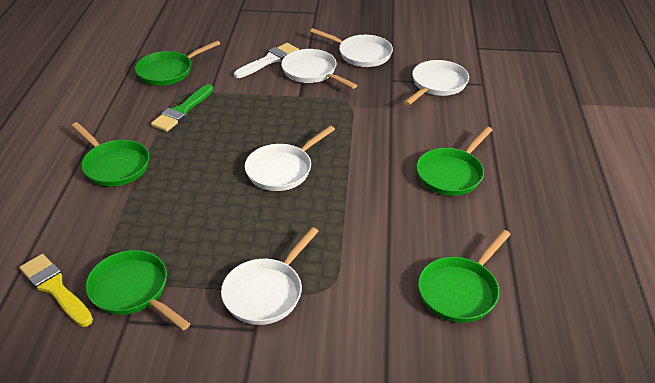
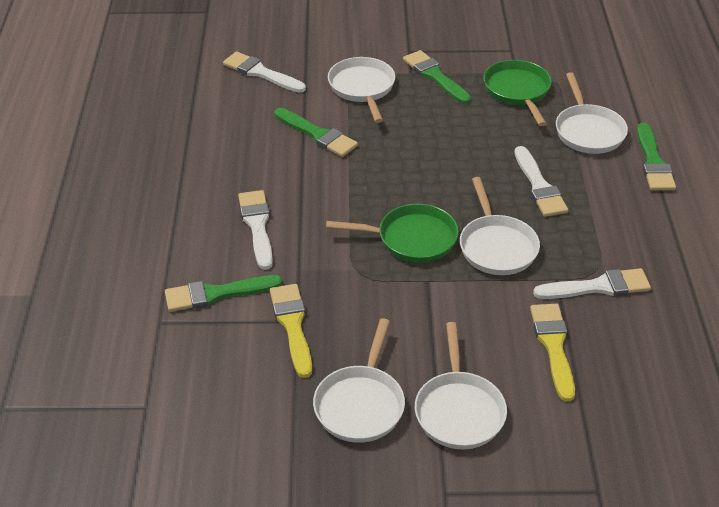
green brush: 1 -> 4
green pan: 5 -> 2
white brush: 1 -> 4
yellow brush: 1 -> 2

